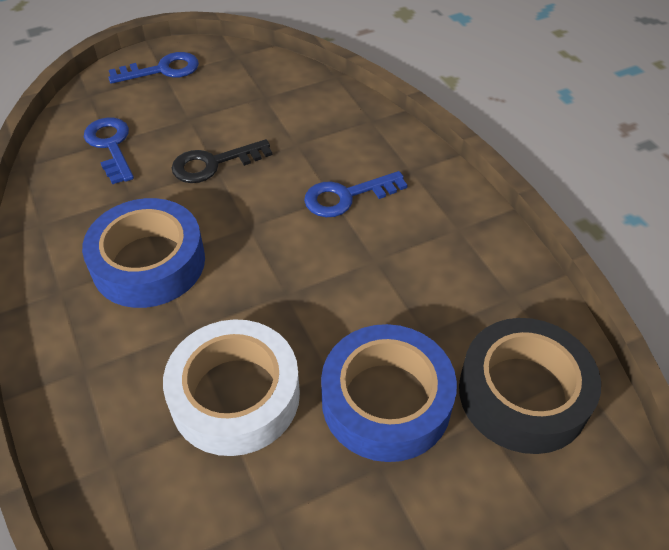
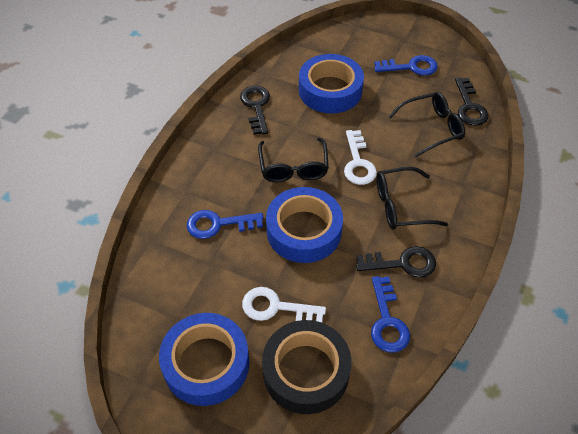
black glasses: 0 -> 3
black key: 1 -> 3
blue tape: 2 -> 3
white key: 0 -> 2
white tape: 1 -> 0

